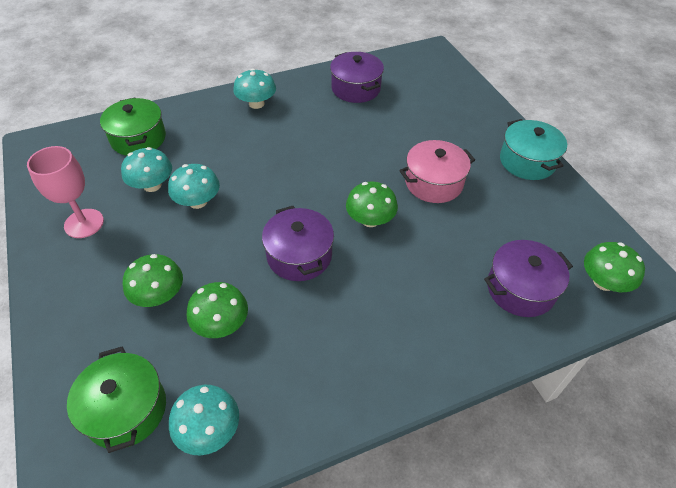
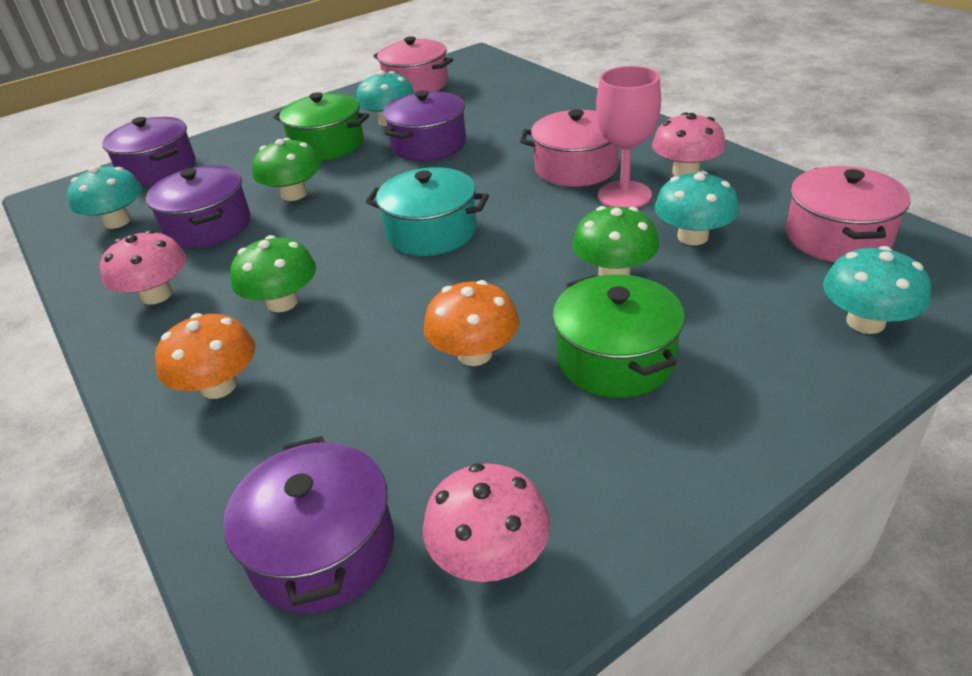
green mushroom: 4 -> 3
orange mushroom: 0 -> 2
pink mushroom: 0 -> 3
pink pot: 1 -> 3
purple pot: 3 -> 4

